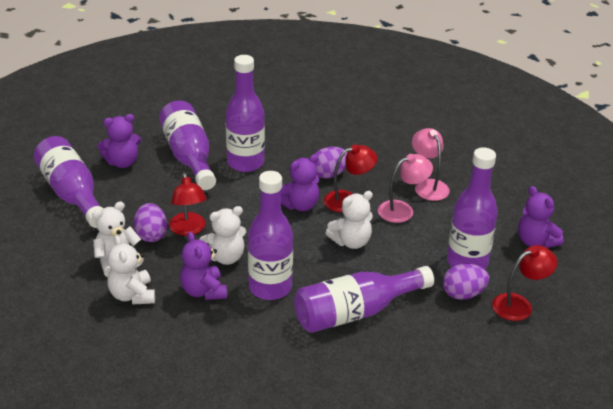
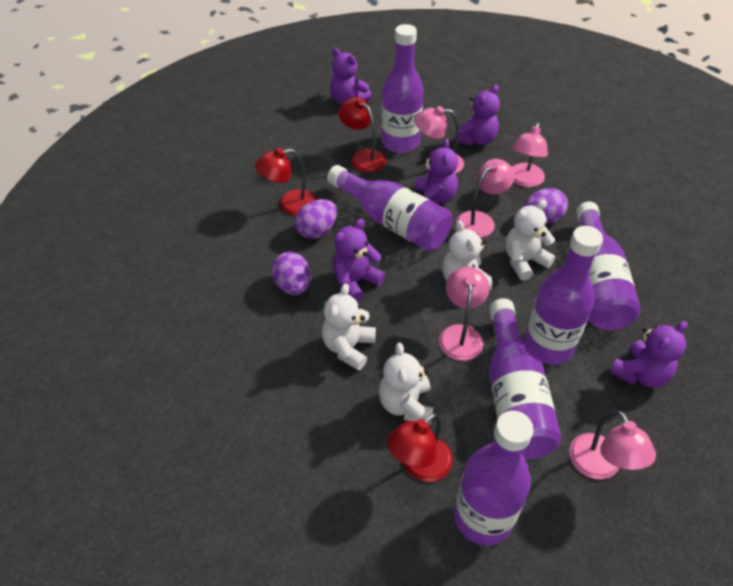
pink lamp: 2 -> 5
purple teddy bear: 4 -> 5

